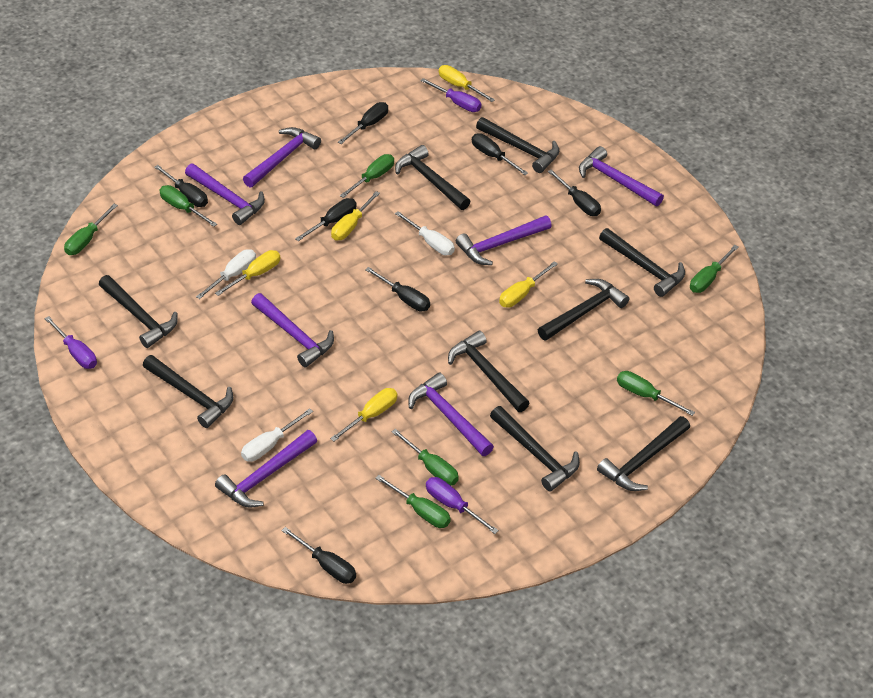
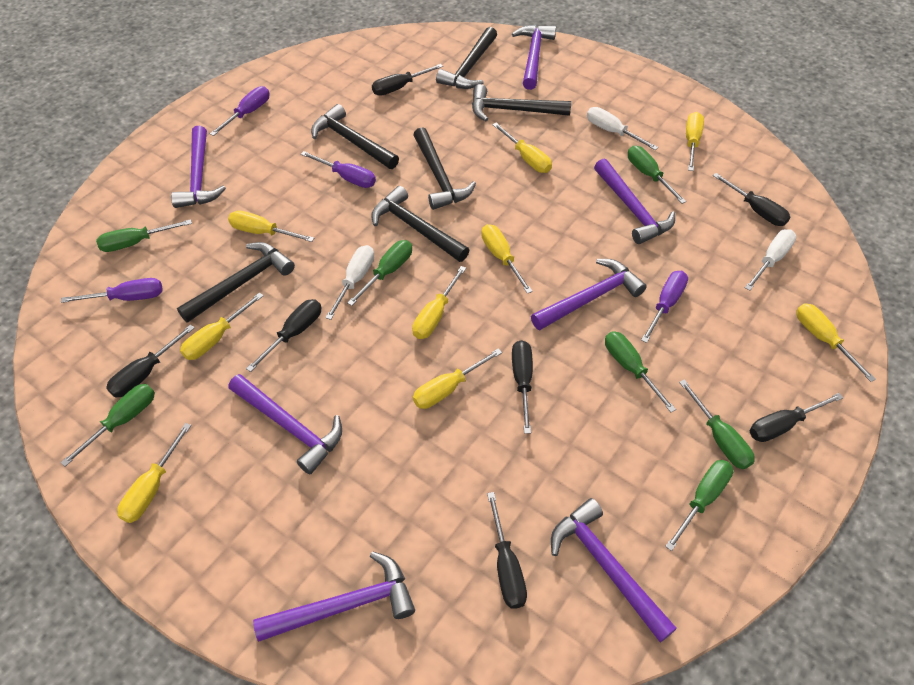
black hammer: 9 -> 6
purple screwdriver: 3 -> 4
yellow screwdriver: 5 -> 9

